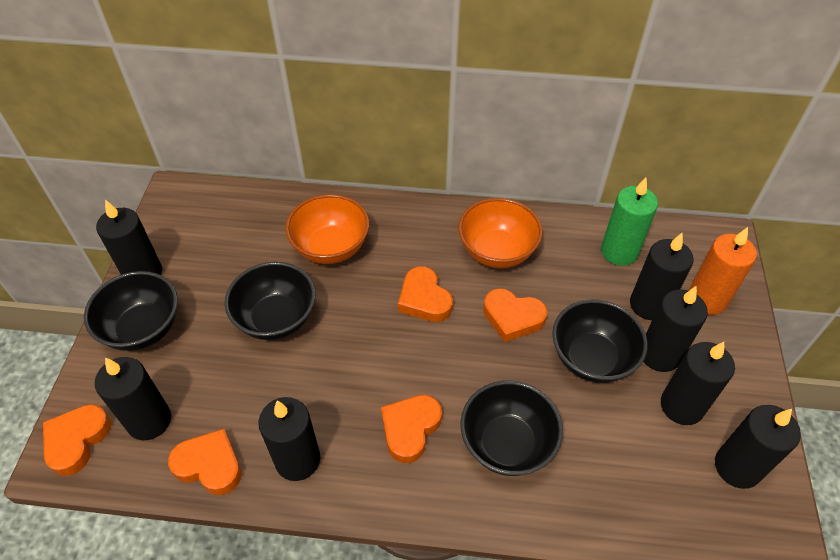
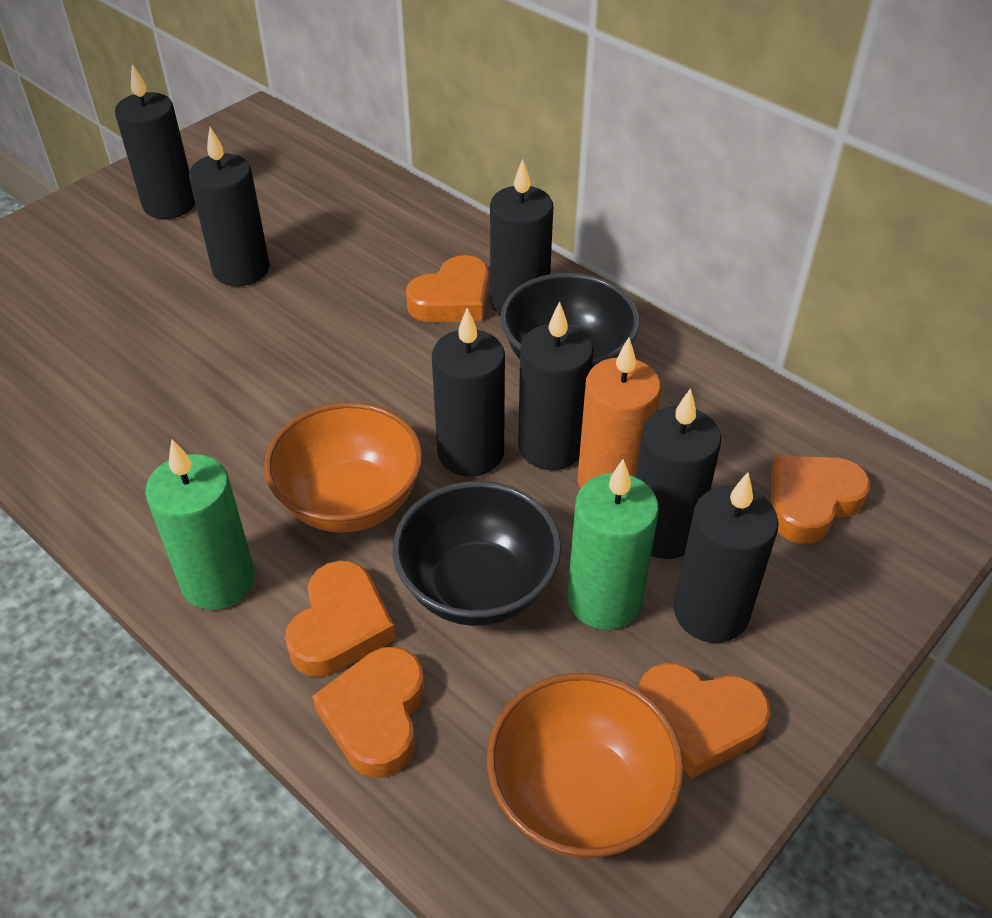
black bowl: 4 -> 2
green candle: 1 -> 2

